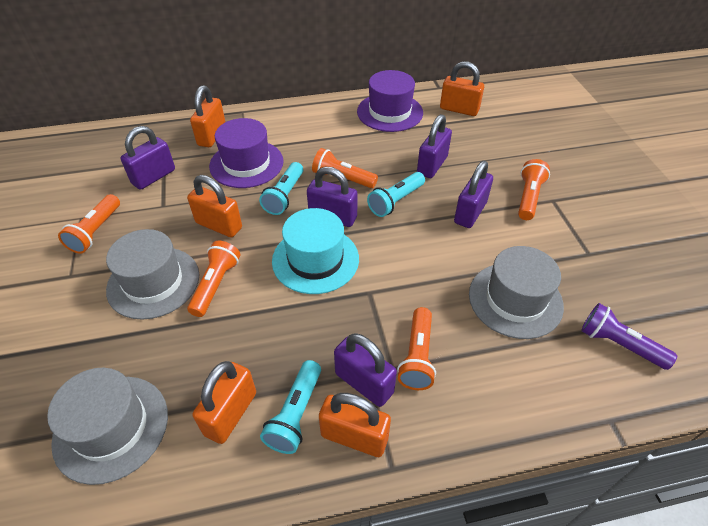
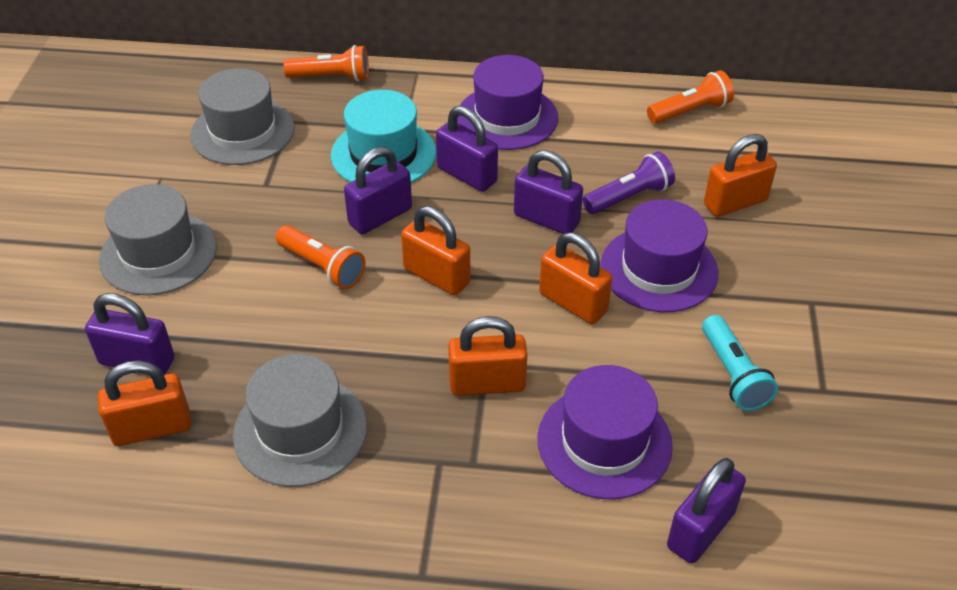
orange flashlight: 5 -> 3
purple hat: 2 -> 3
turquoise flashlight: 3 -> 1

